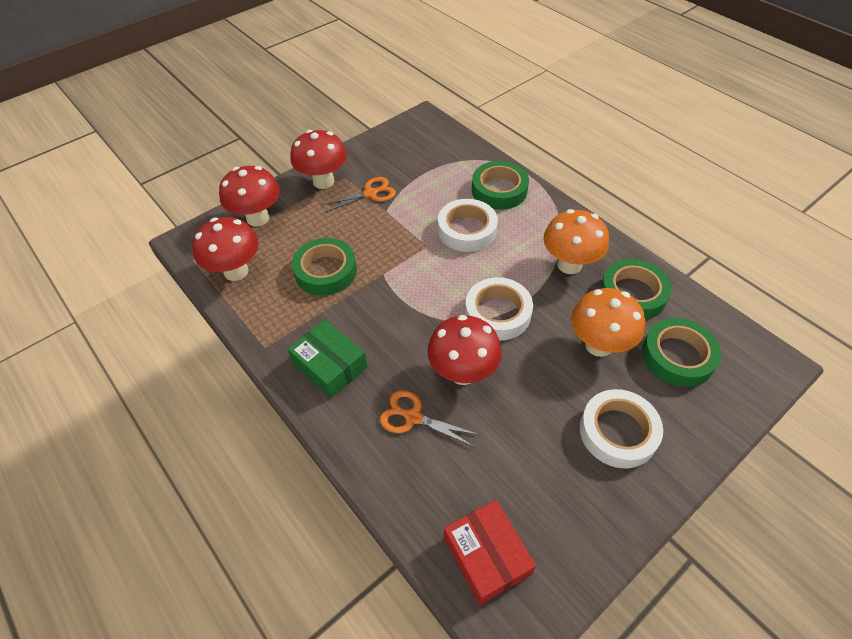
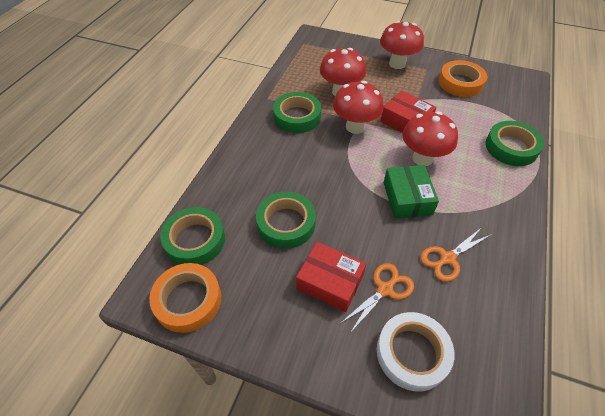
orange mushroom: 2 -> 0
orange tape: 0 -> 2
red box: 1 -> 2
white tape: 3 -> 1

